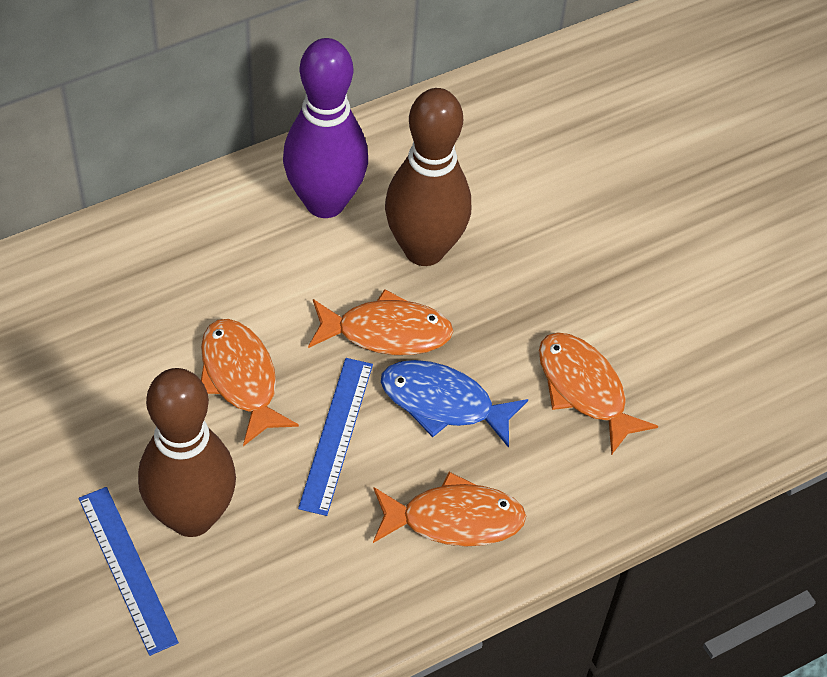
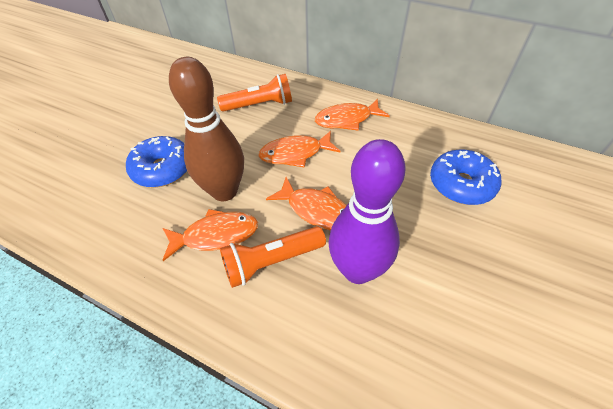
blue donut: 0 -> 2
blue fish: 1 -> 0
blue ruler: 2 -> 0
brown bowling pin: 2 -> 1
orange flashlight: 0 -> 2

